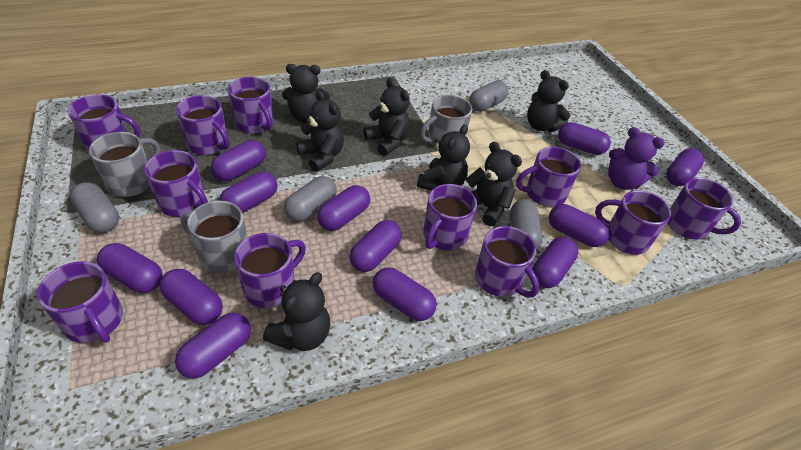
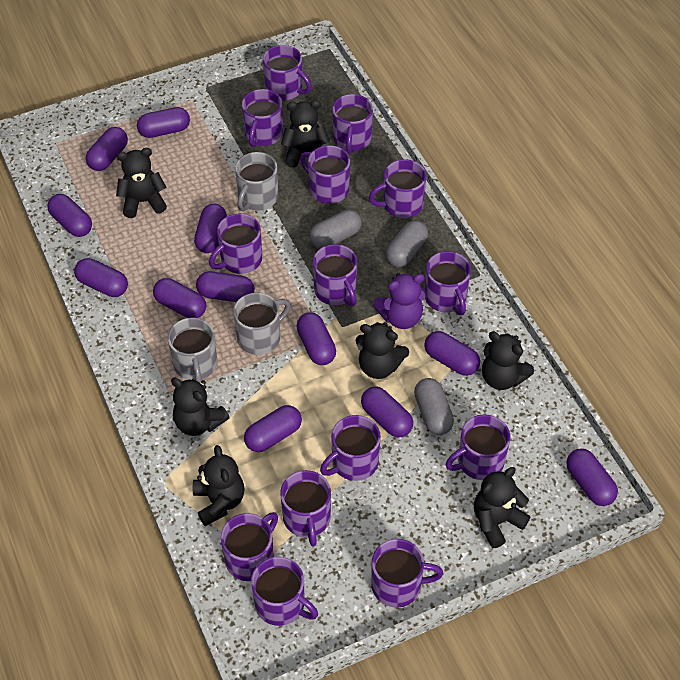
grey capsule: 4 -> 3
purple mug: 11 -> 14

